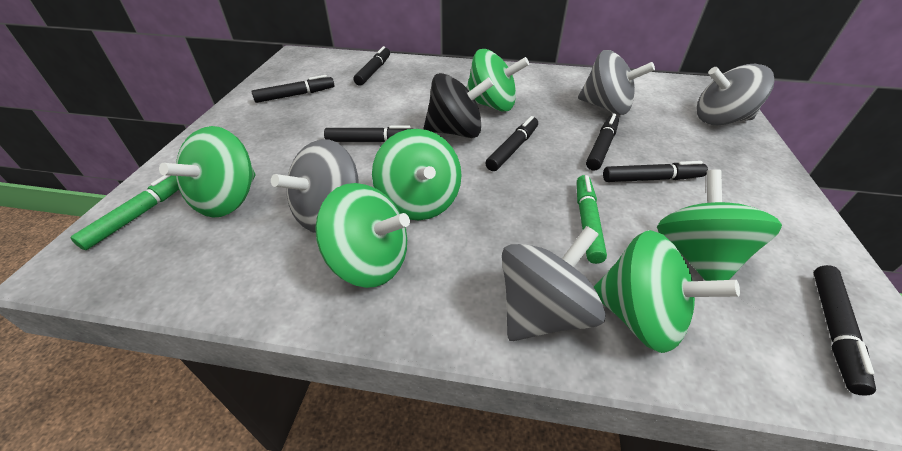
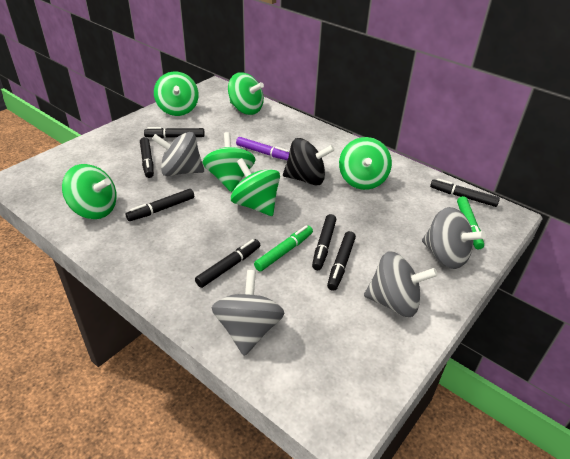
purple marker: 0 -> 1

